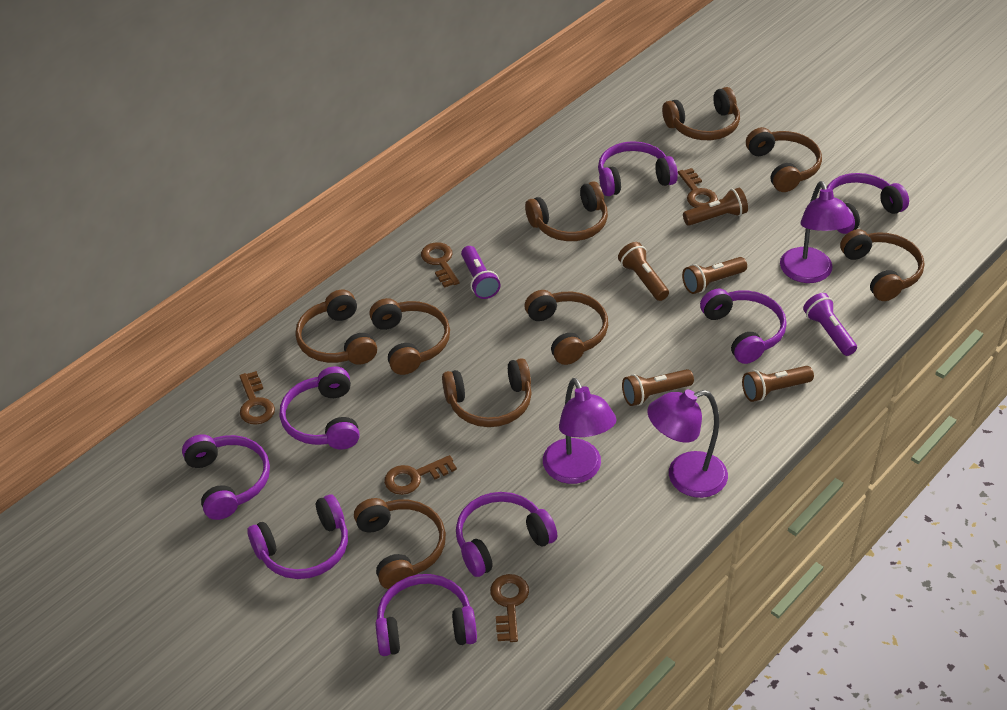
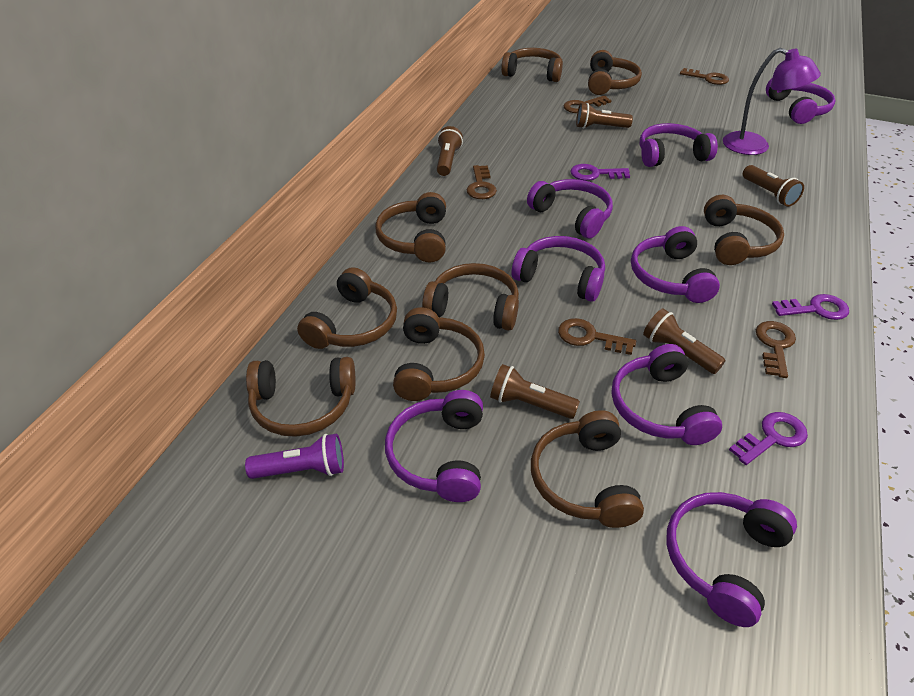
purple flashlight: 2 -> 1
purple key: 0 -> 3
purple lamp: 3 -> 1

